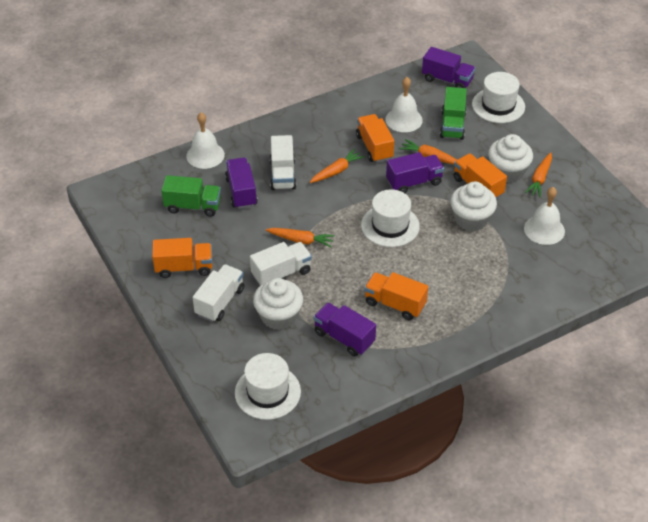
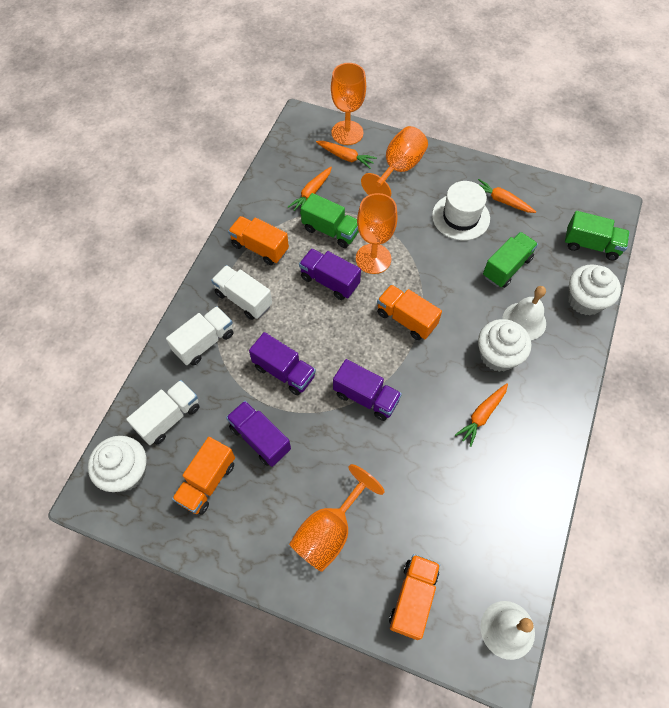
green truck: 2 -> 3
orange goblet: 0 -> 4
white bell: 3 -> 2
white hat: 3 -> 1

